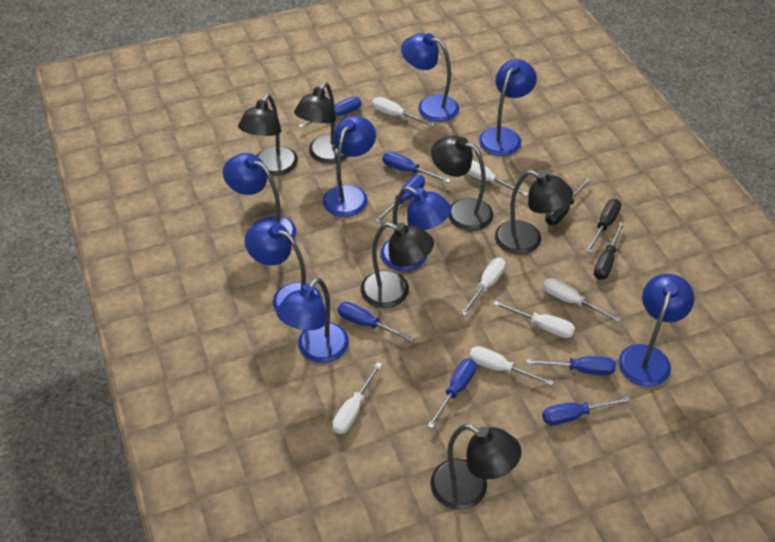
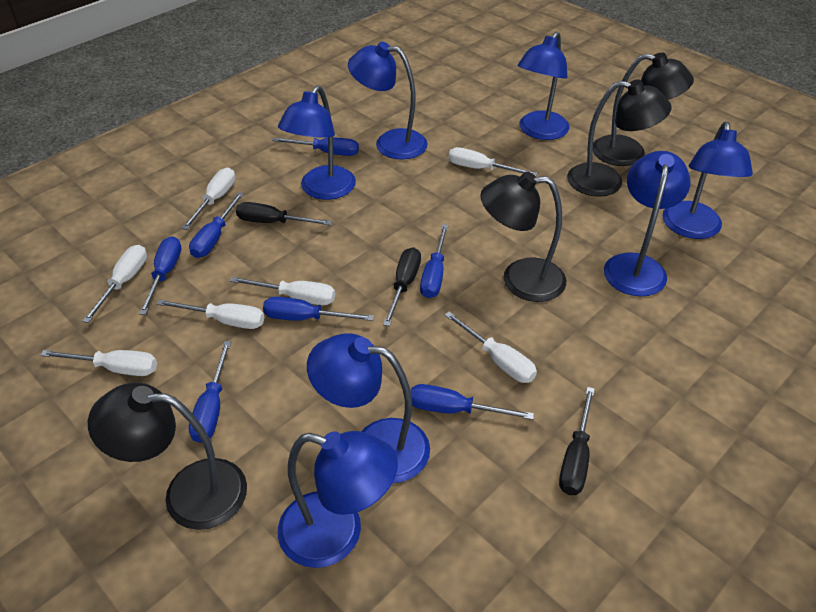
black lamp: 6 -> 4
blue lamp: 8 -> 7

